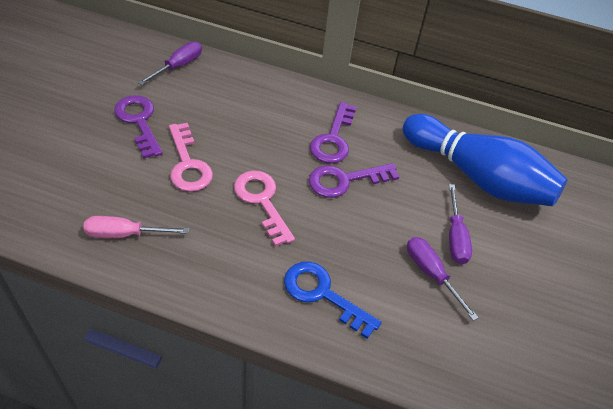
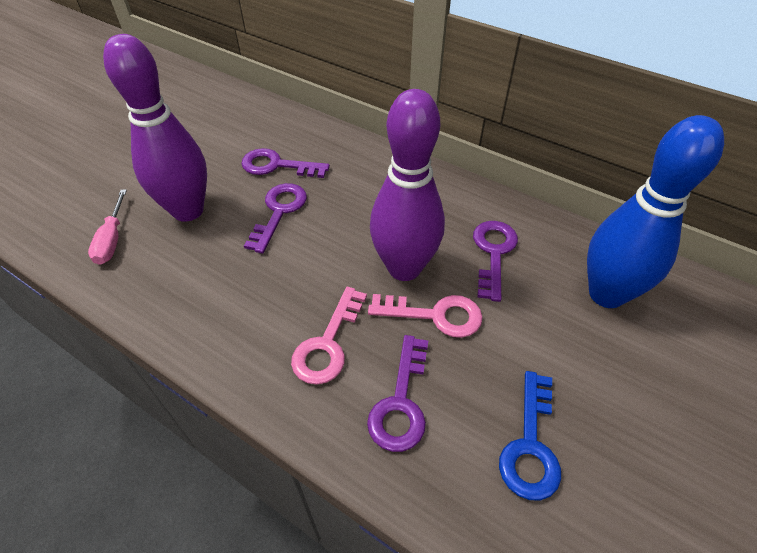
purple bowling pin: 0 -> 2
purple key: 3 -> 4
purple screwdriver: 3 -> 0

